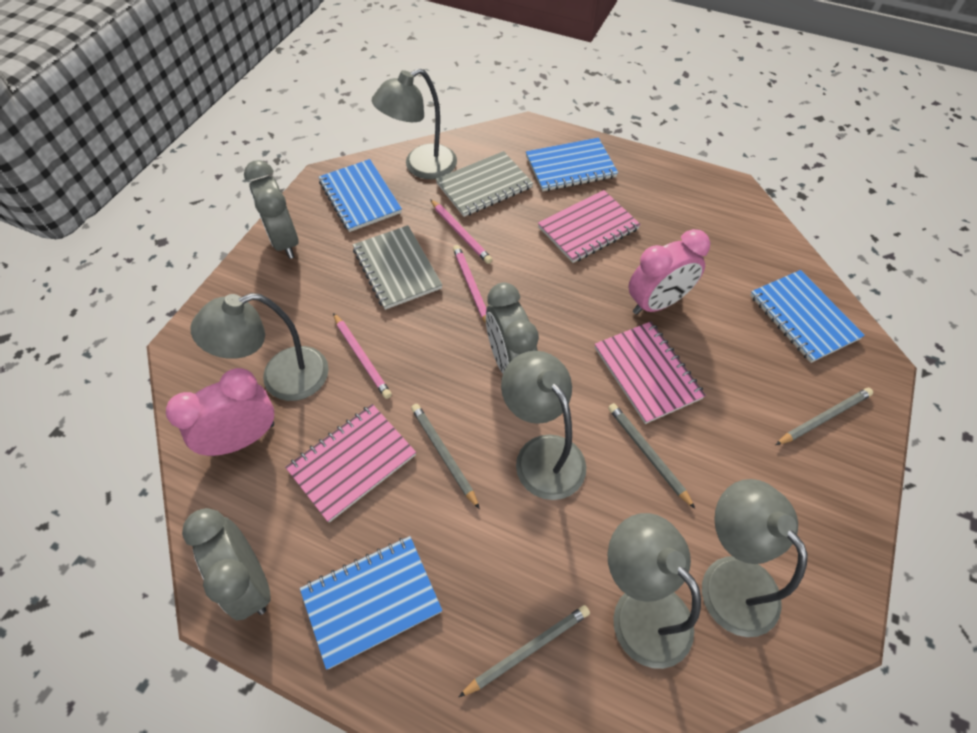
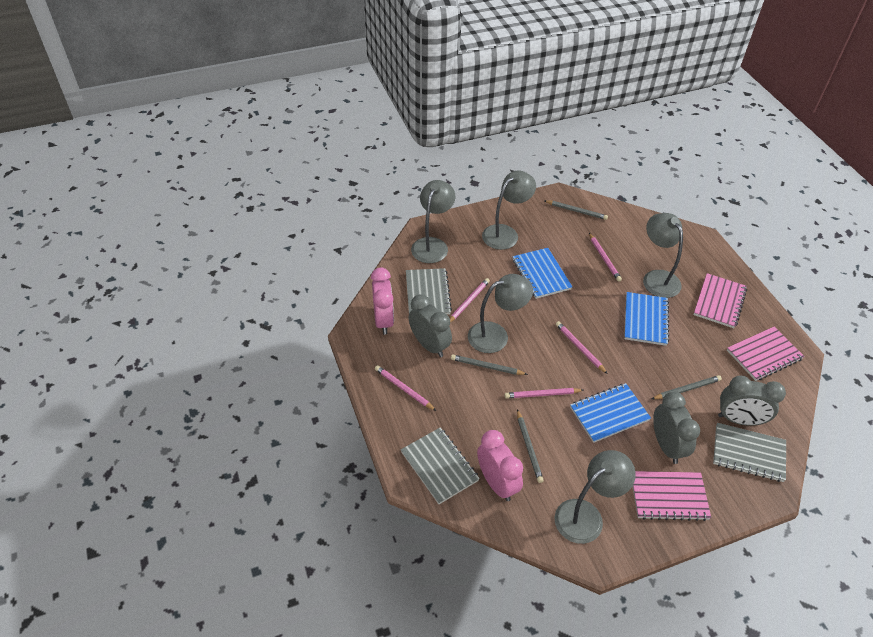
blue notebook: 4 -> 3
grey notebook: 2 -> 3
pink pencil: 3 -> 5

